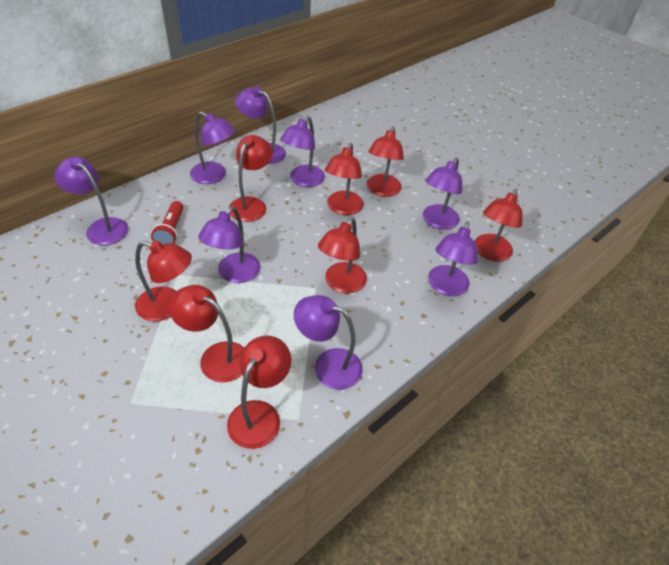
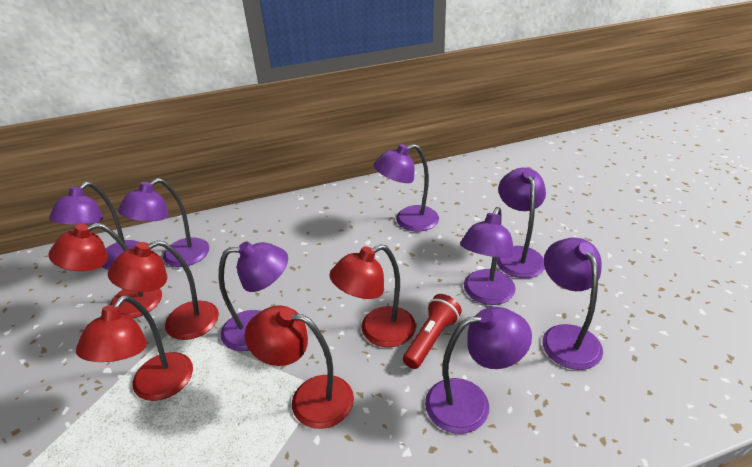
red lamp: 8 -> 5

